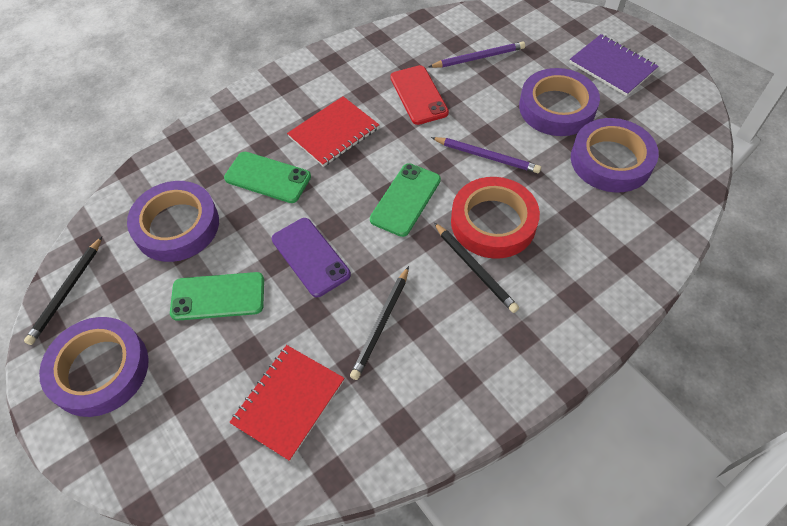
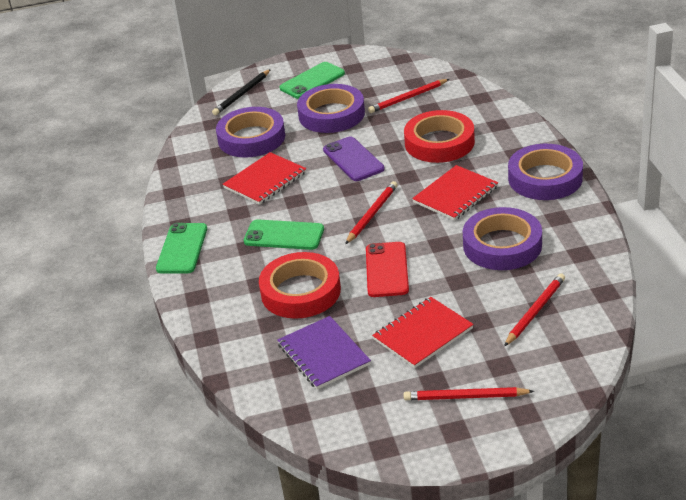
black pencil: 3 -> 1
purple pencil: 2 -> 0
red notebook: 2 -> 3
red pencil: 0 -> 4
red tape: 1 -> 2

